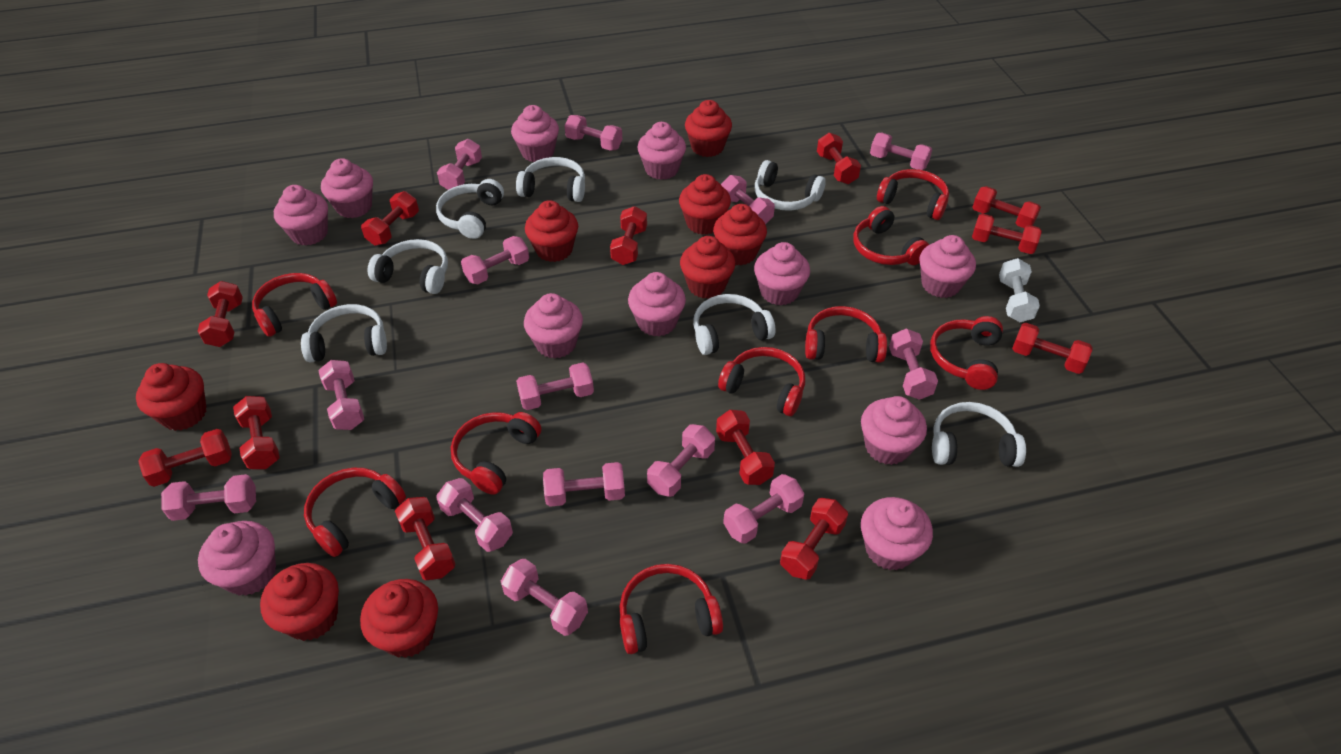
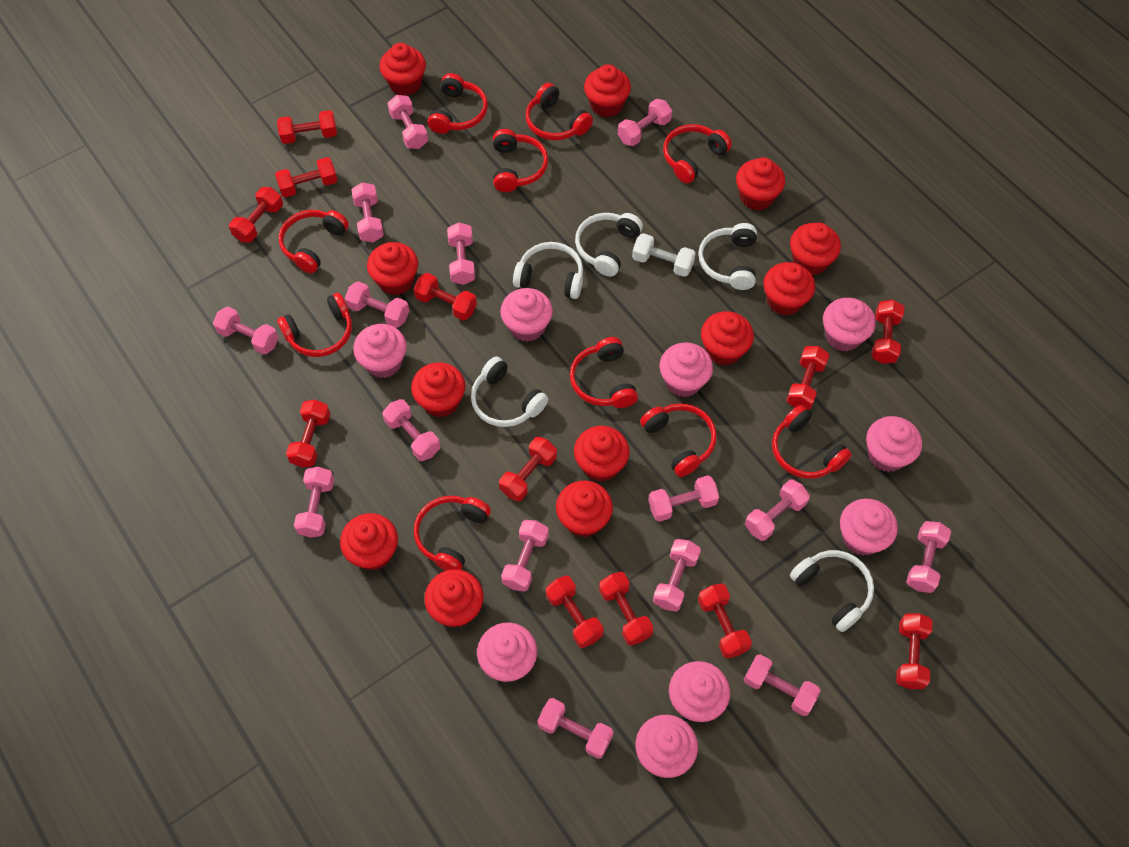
pink cupcake: 11 -> 9
pink dumbbell: 14 -> 15
red cupcake: 8 -> 12
red headphones: 9 -> 10
white headphones: 7 -> 5

